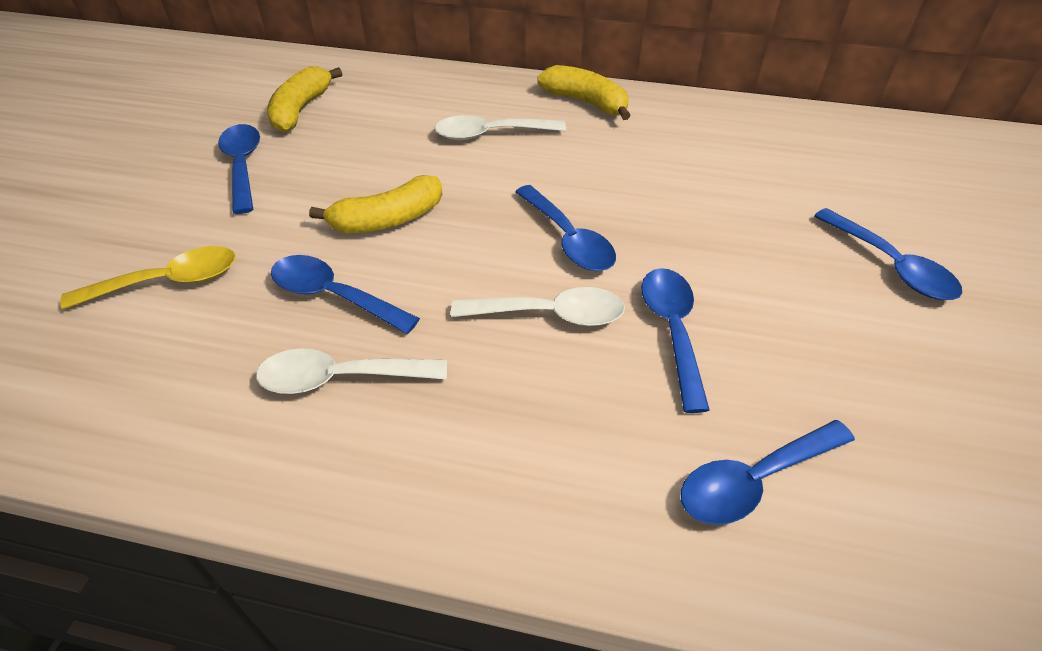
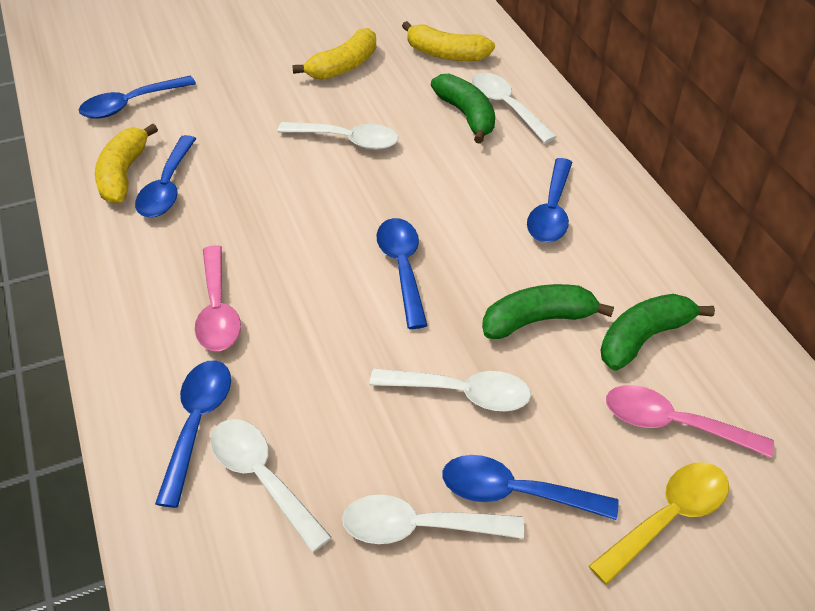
green banana: 0 -> 3
pink spoon: 0 -> 2
white spoon: 3 -> 5

